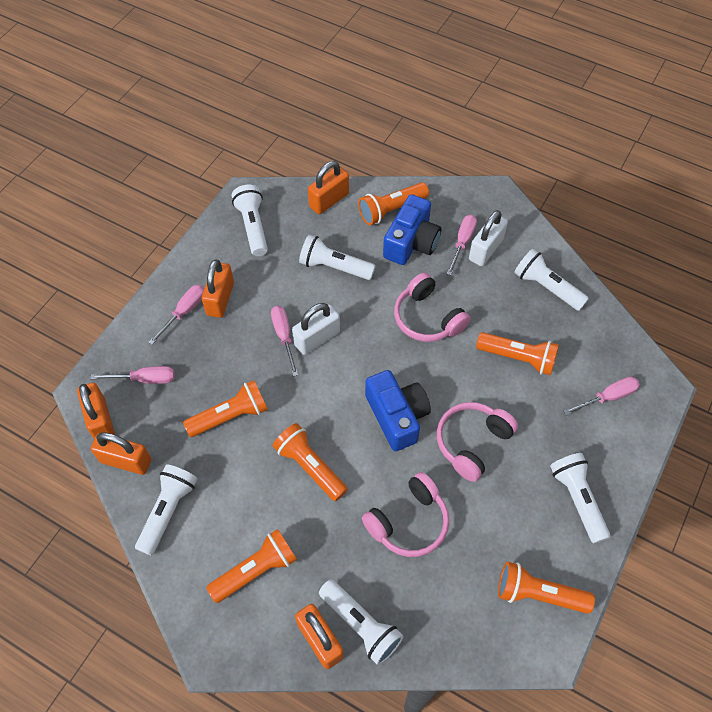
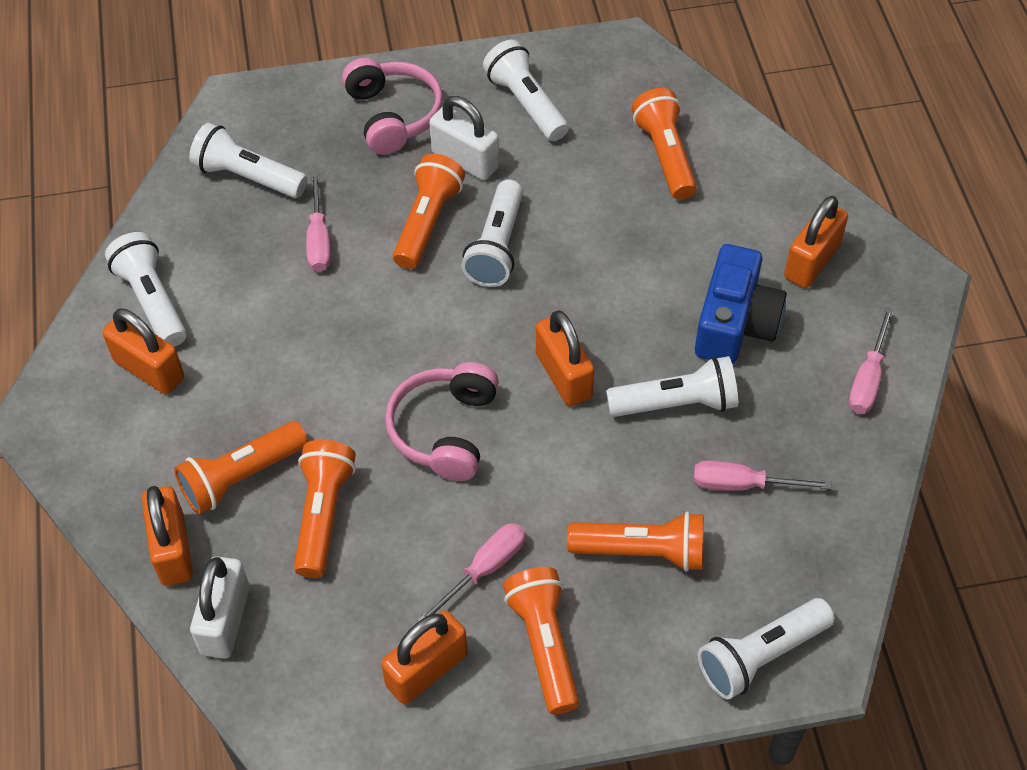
blue camera: 2 -> 1
pink headphones: 3 -> 2
pink screwdriver: 5 -> 4

